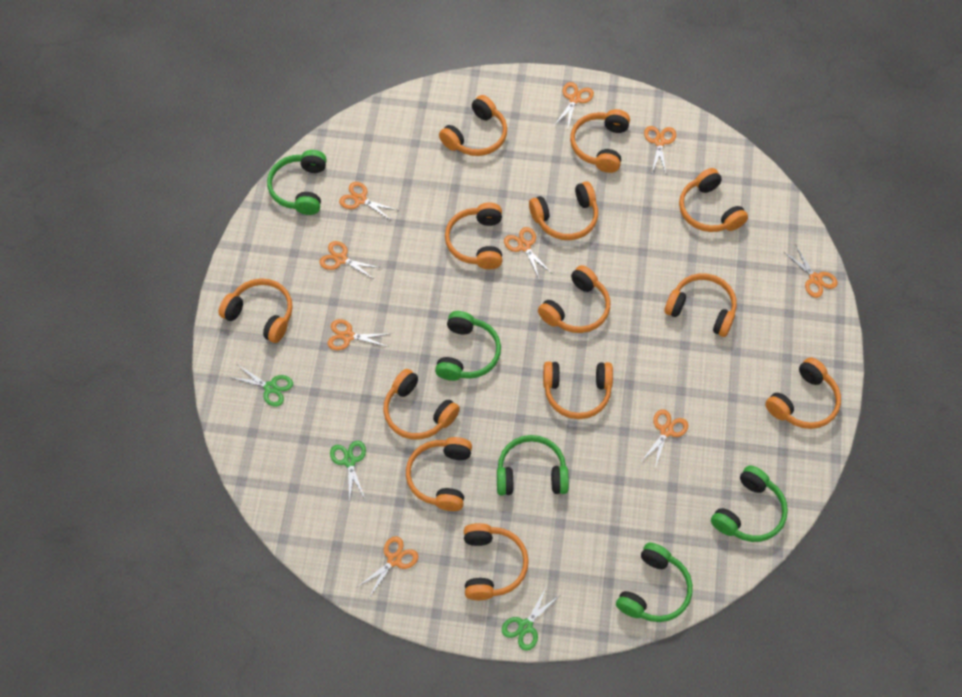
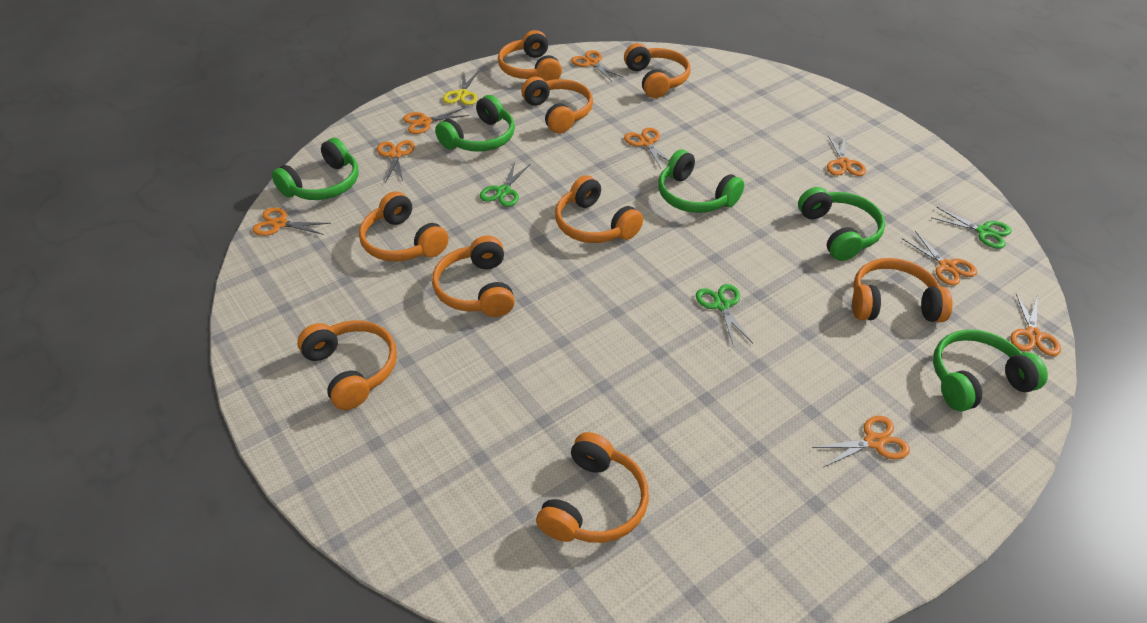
orange headphones: 13 -> 9
yellow scissors: 0 -> 1

